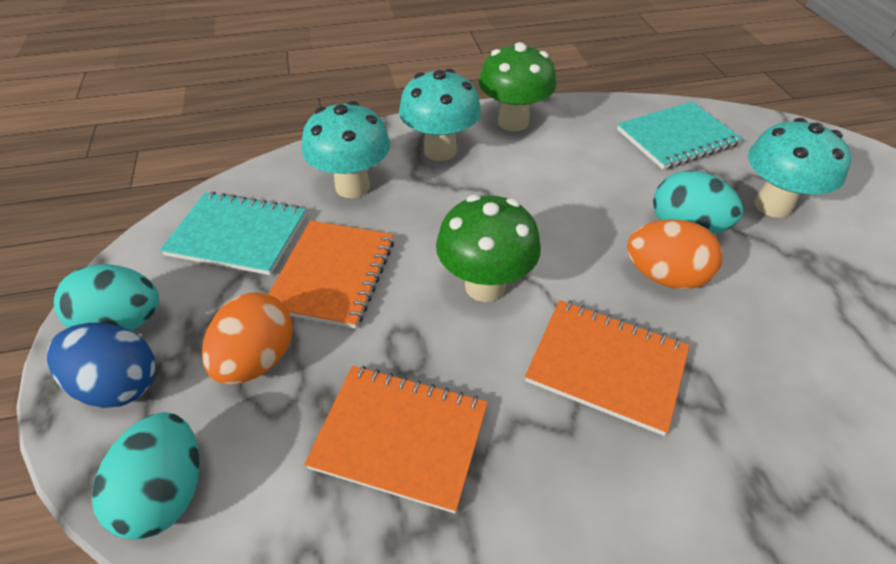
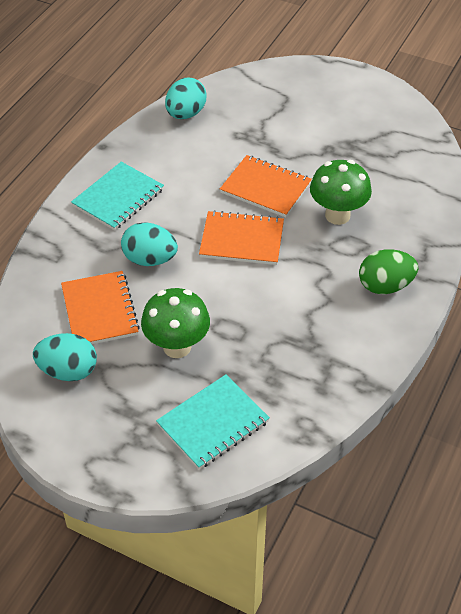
blue egg: 1 -> 0
green egg: 0 -> 1
orange egg: 2 -> 0
turquoise mushroom: 3 -> 0

